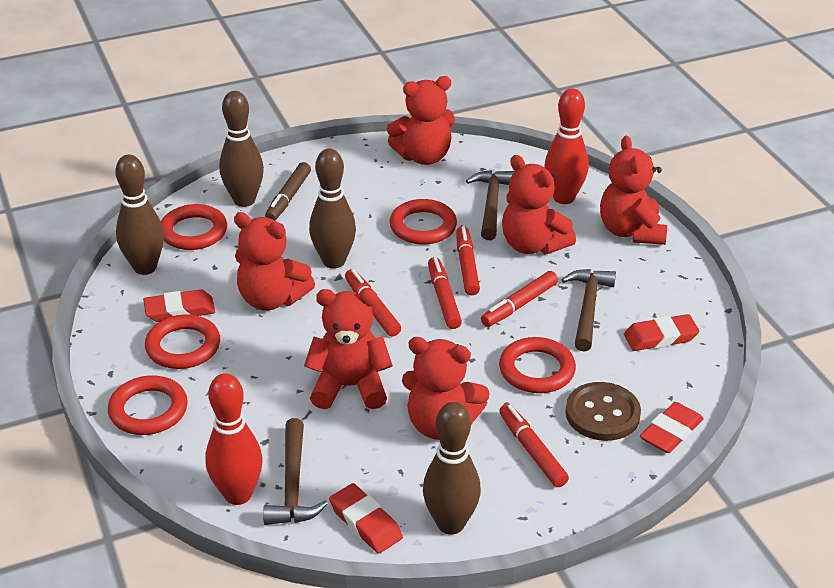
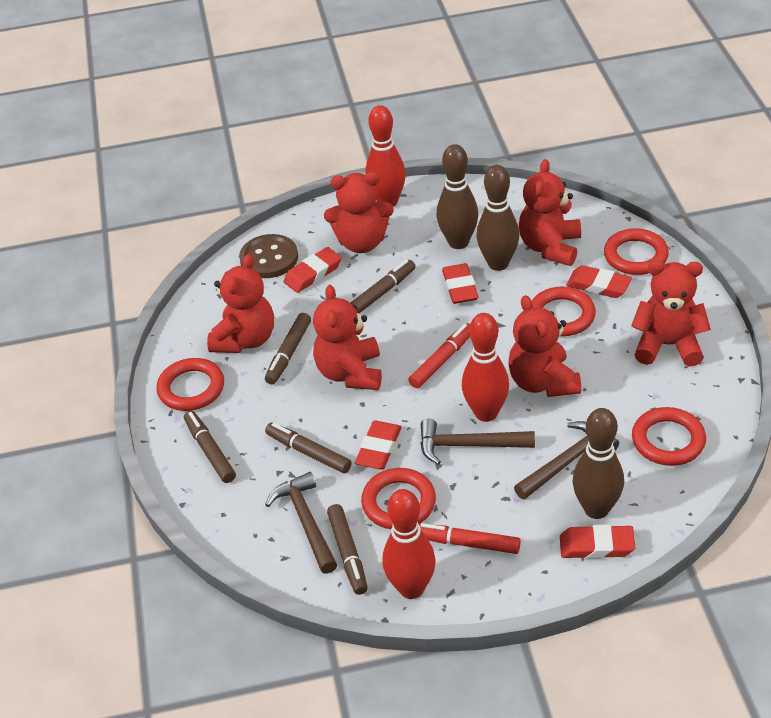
brown bowling pin: 4 -> 3
brown marker: 1 -> 5
red bowling pin: 2 -> 3
red eraser: 4 -> 5
red marker: 5 -> 2

